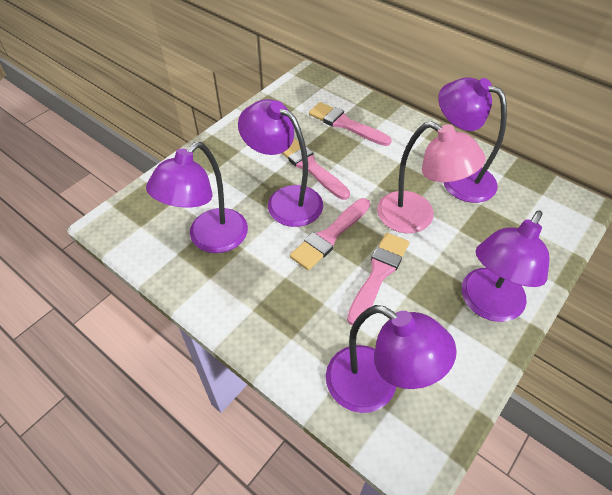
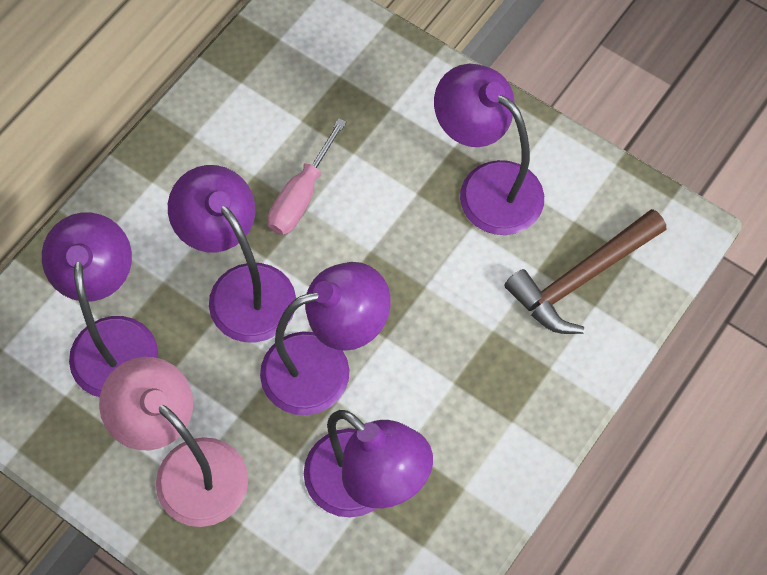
brown hammer: 0 -> 1
pink brush: 4 -> 0
pink screwdriver: 0 -> 1

